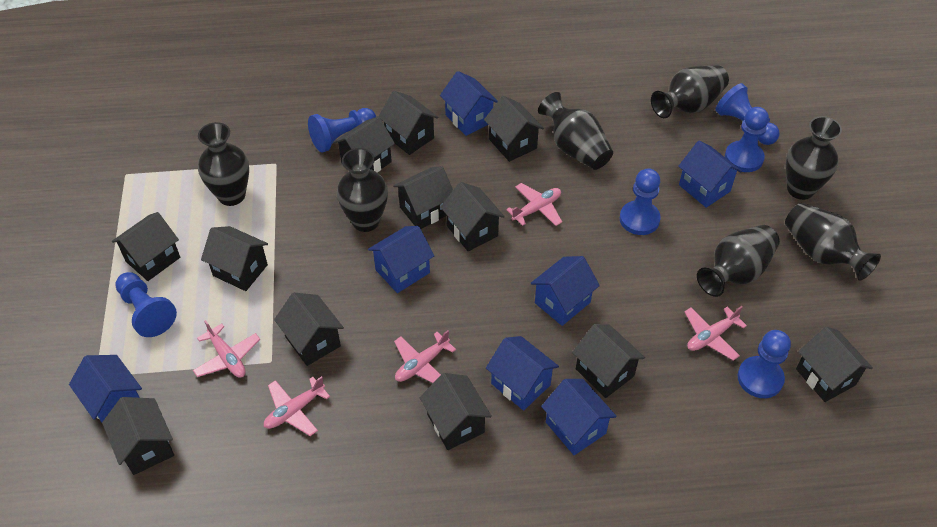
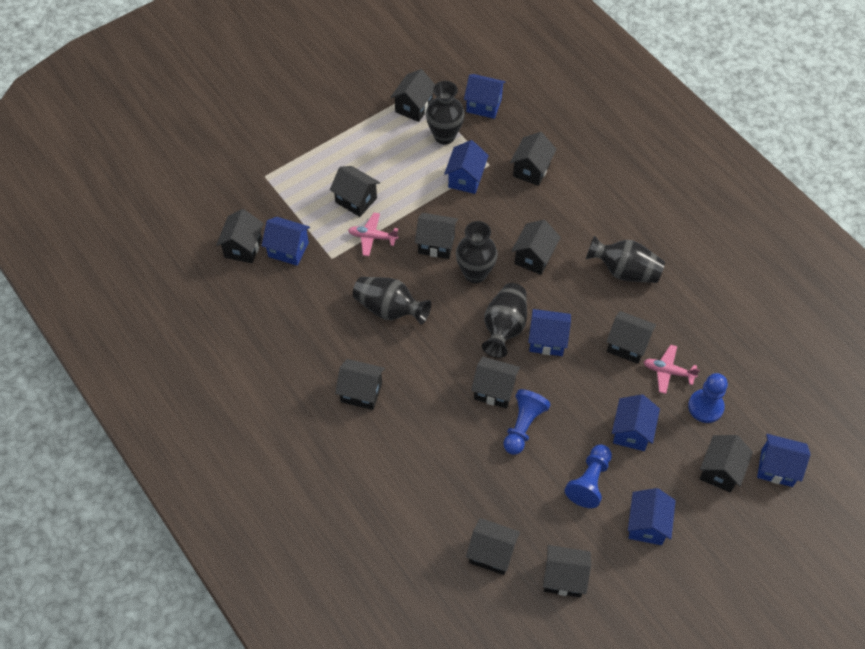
black vase: 7 -> 5
blue pawn: 6 -> 3
pink plane: 5 -> 2

